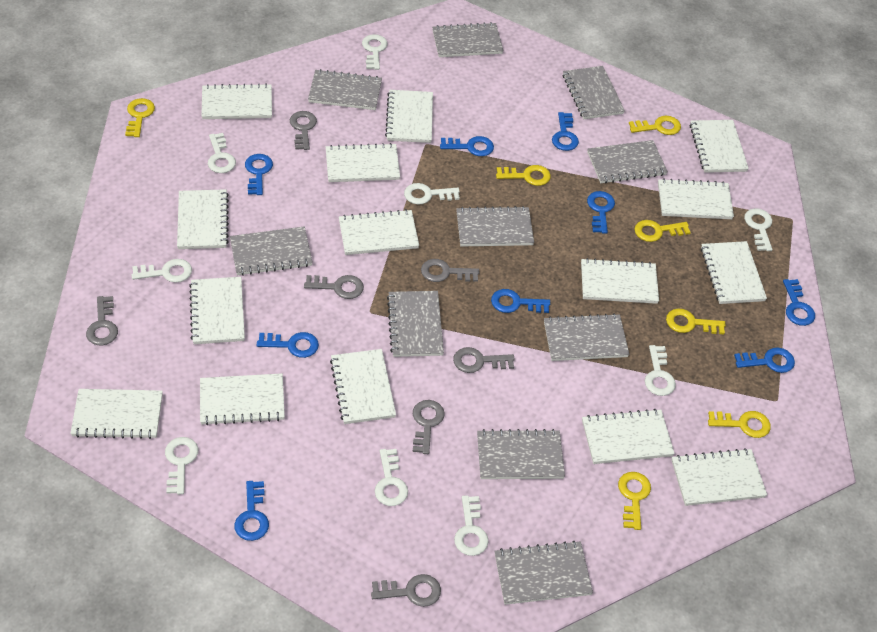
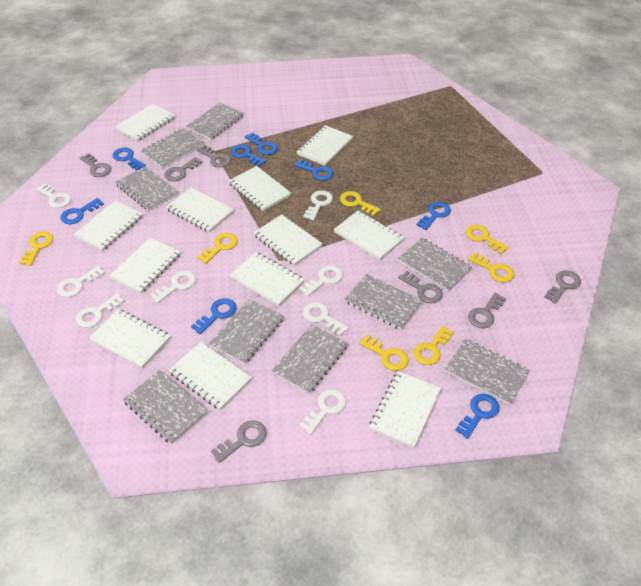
blue key: 9 -> 8
grey notebook: 10 -> 9
white key: 9 -> 8
white notebook: 15 -> 12

